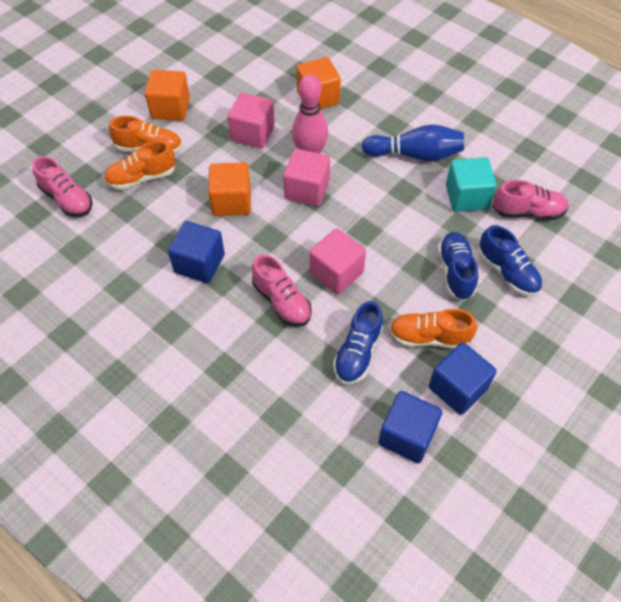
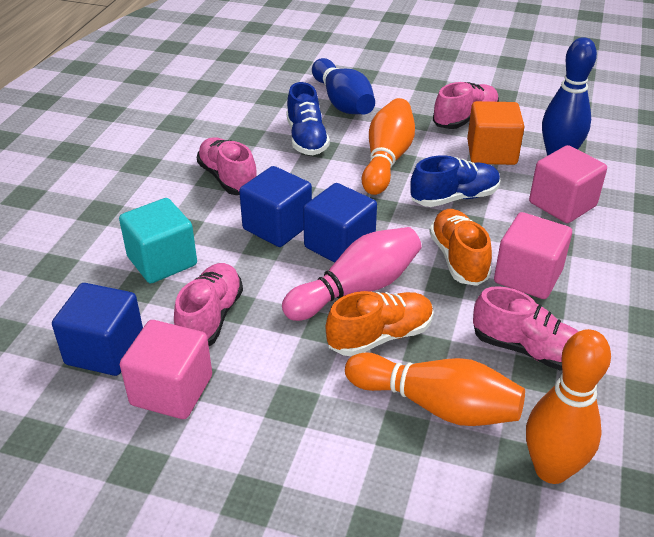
blue bowling pin: 1 -> 2
blue shoe: 3 -> 2
orange bowling pin: 0 -> 3
orange cube: 3 -> 1
orange shoe: 3 -> 2
pink shoe: 3 -> 4

